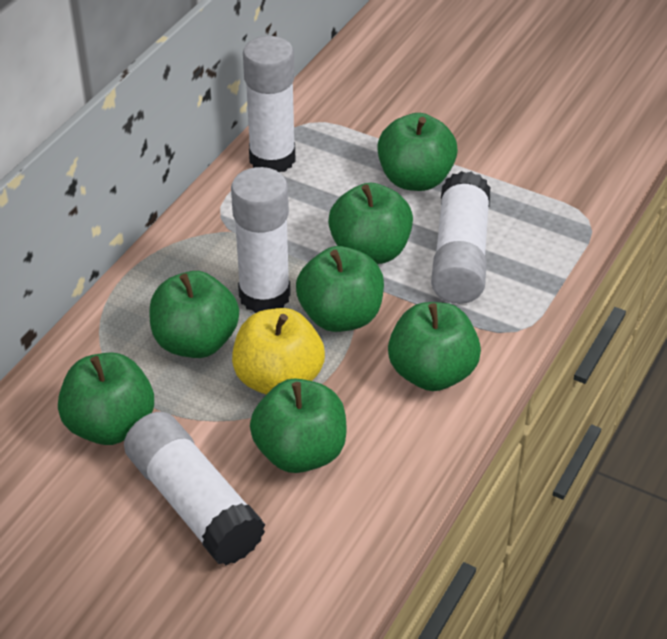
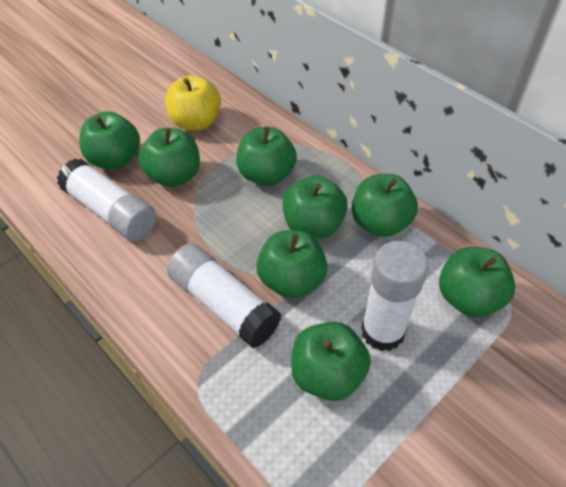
green apple: 7 -> 8
white glue stick: 4 -> 3

